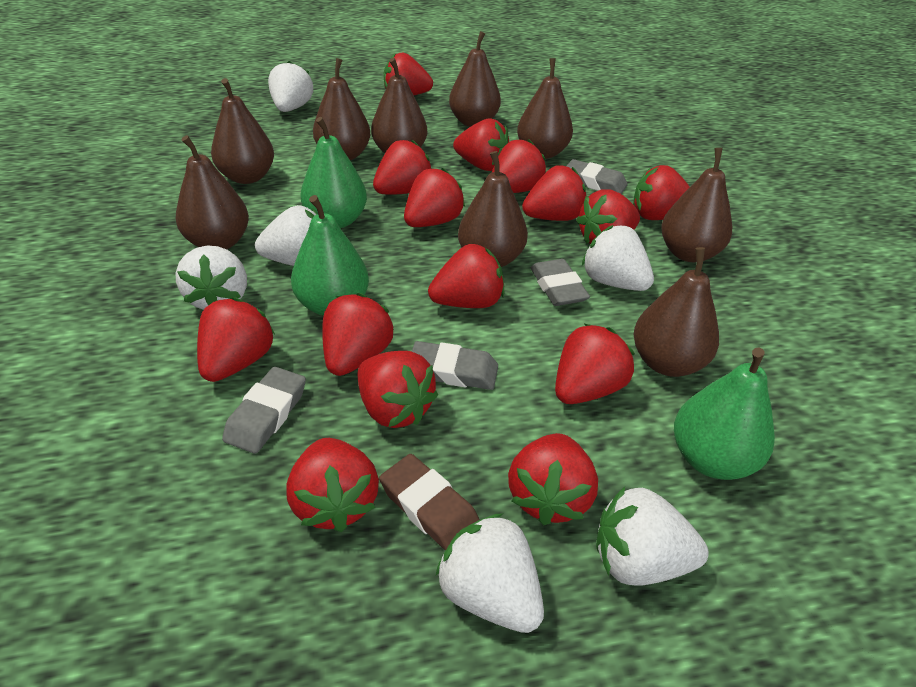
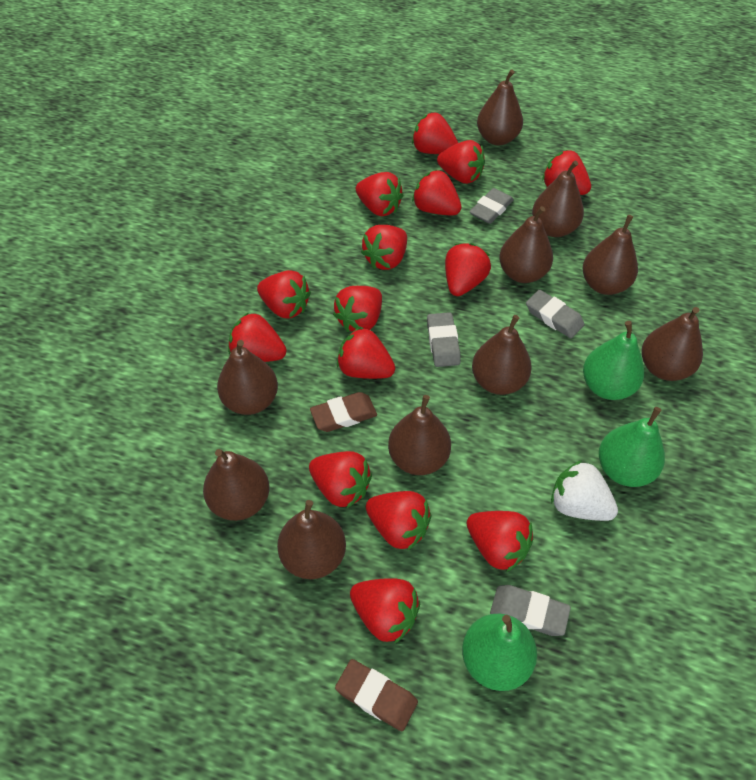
brown eraser: 1 -> 2
brown pear: 9 -> 10
white strawberry: 6 -> 1

